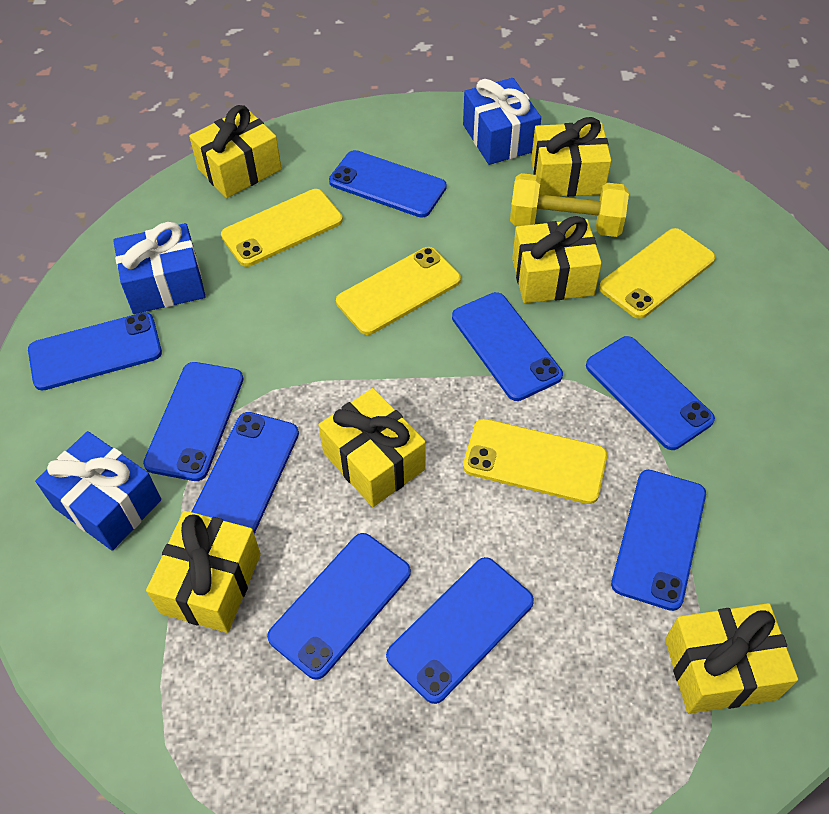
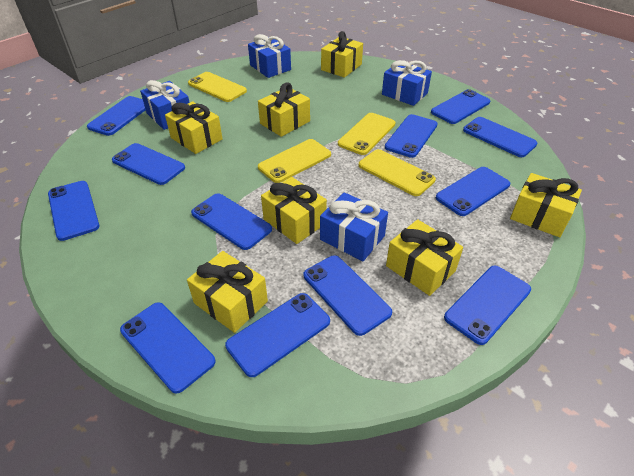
blue gift: 3 -> 4
blue phone: 9 -> 12
yellow dumbbell: 1 -> 0
yellow gift: 6 -> 7

